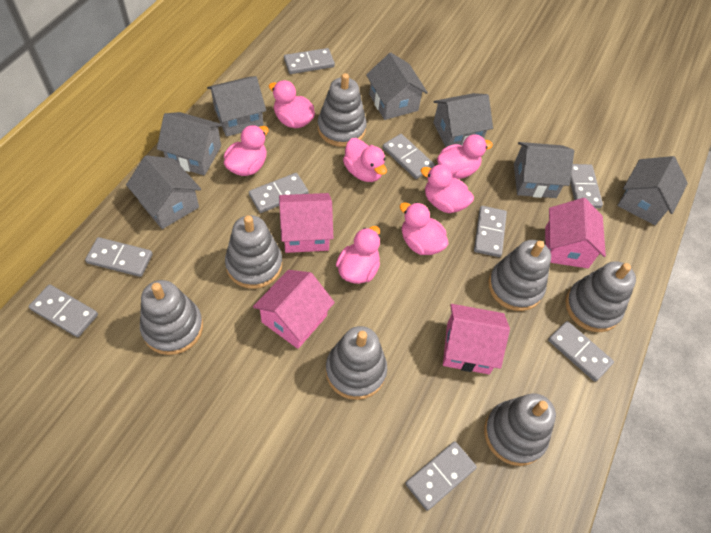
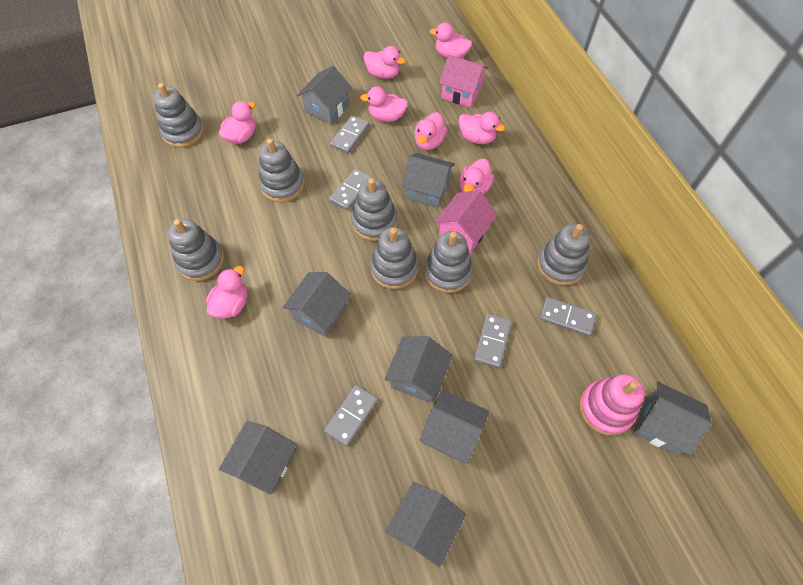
grey domino: 9 -> 5
grey house: 7 -> 8
pink duck: 7 -> 8
pink house: 4 -> 2
pink stacking toy: 0 -> 1

